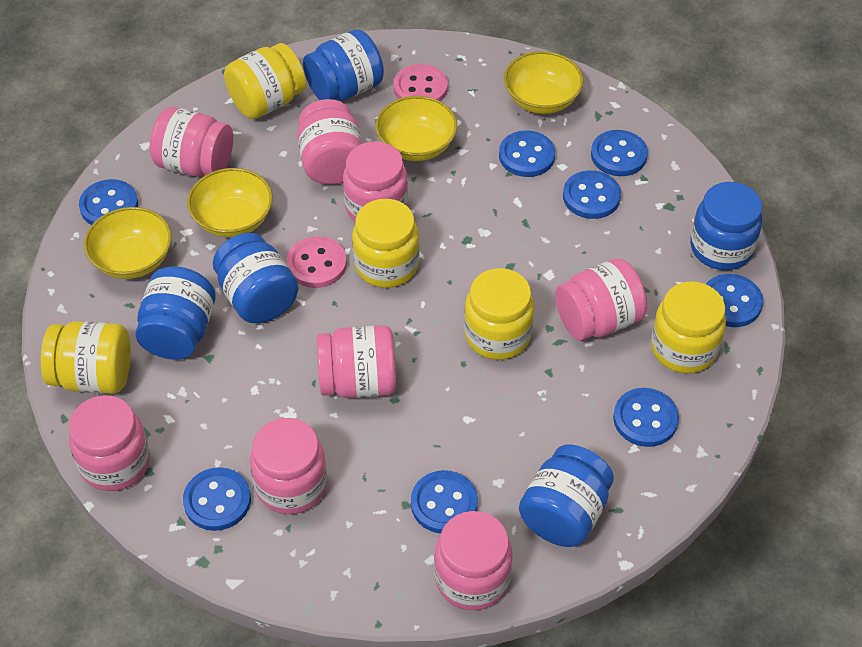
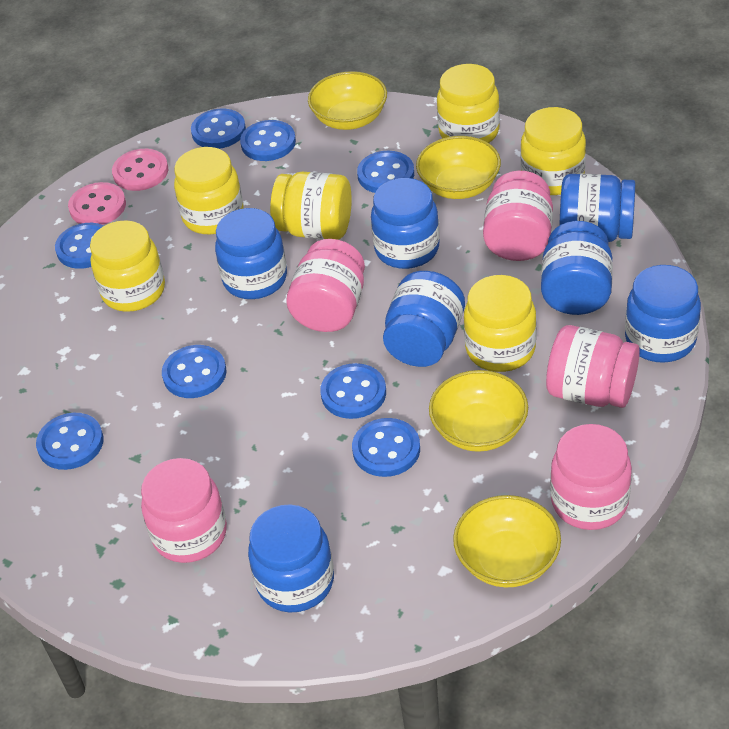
blue jar: 5 -> 7
pink jar: 8 -> 5
yellow jar: 5 -> 6

